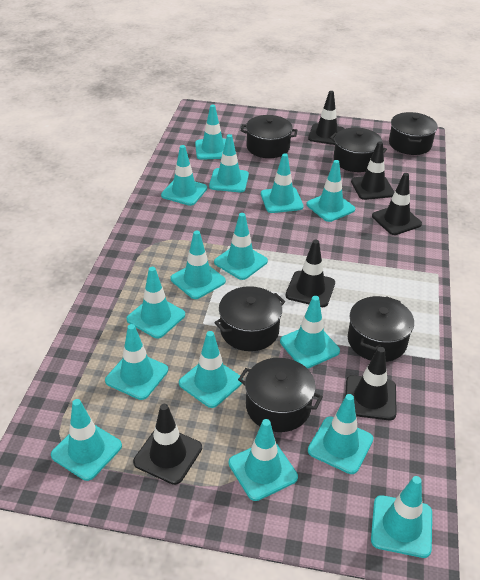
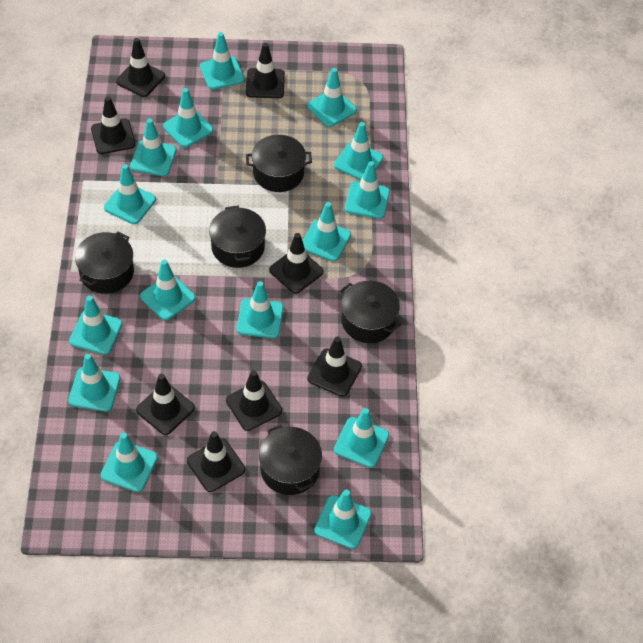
black pot: 6 -> 5
black traffic cone: 6 -> 8

